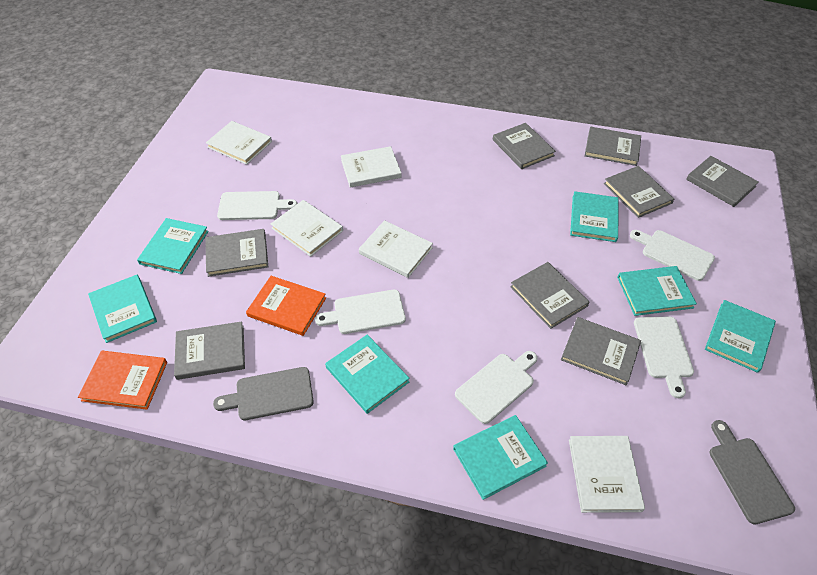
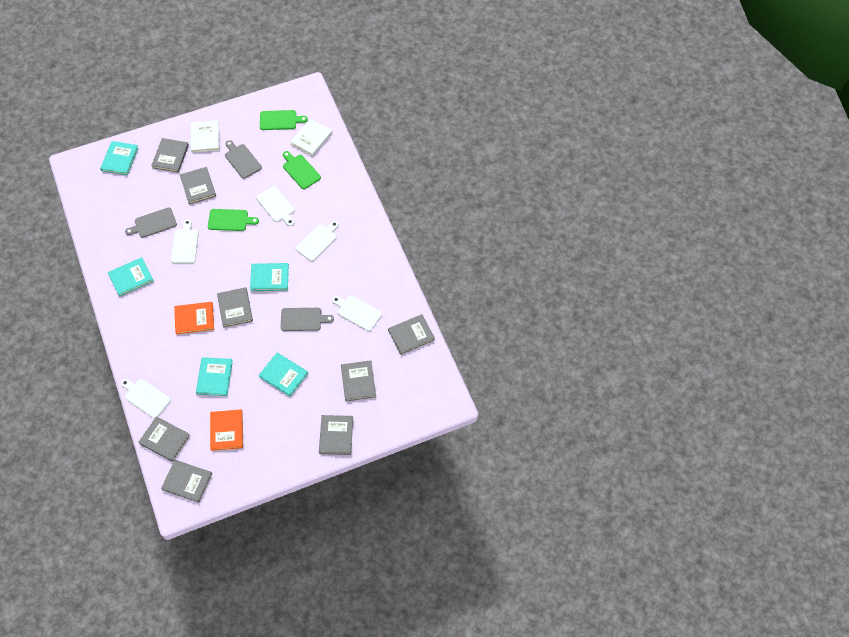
green cutting board: 0 -> 3
grey cutting board: 2 -> 3
turquoise book: 7 -> 5
white book: 5 -> 2

